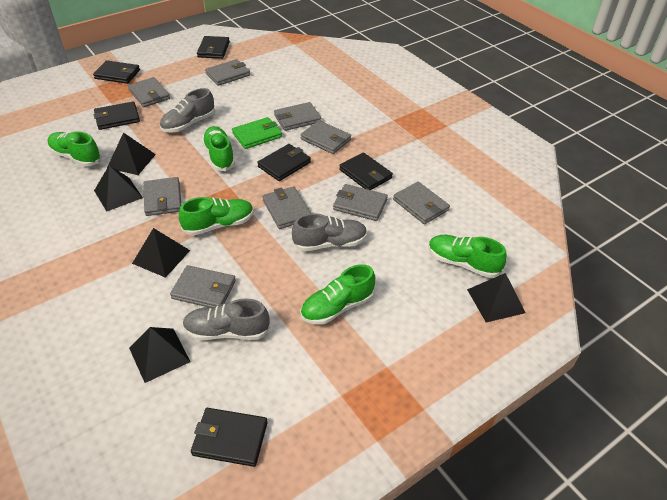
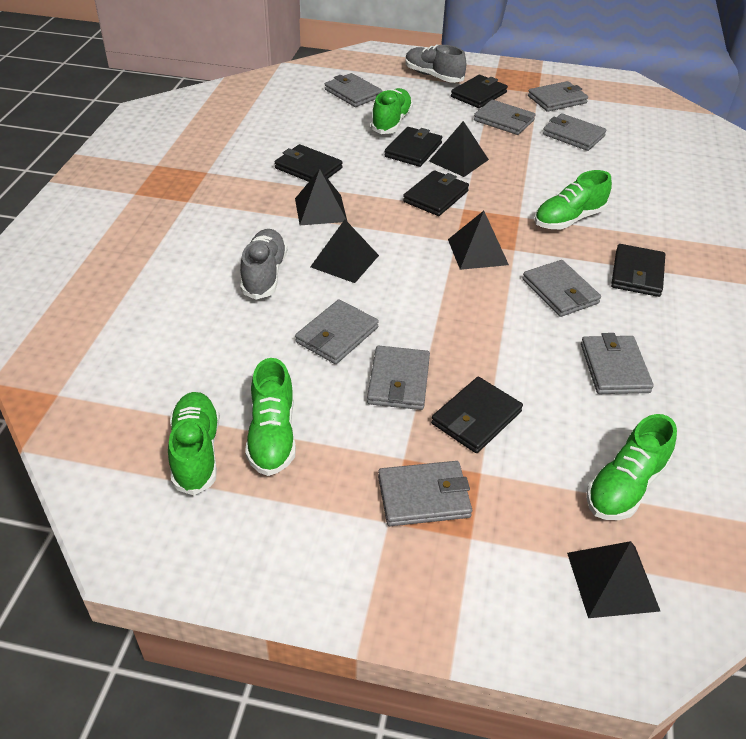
green wallet: 1 -> 0
grey shoe: 3 -> 2

